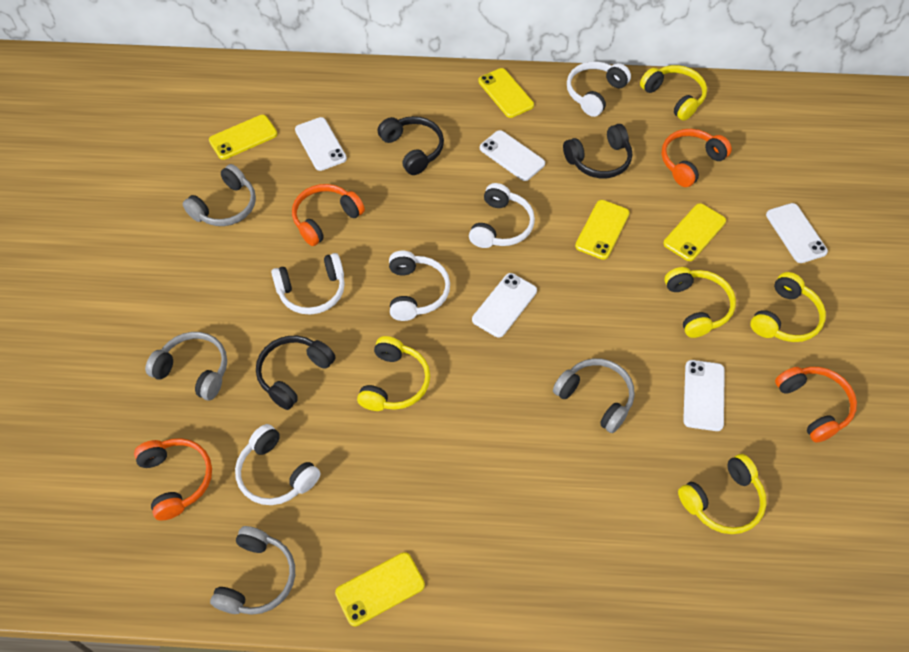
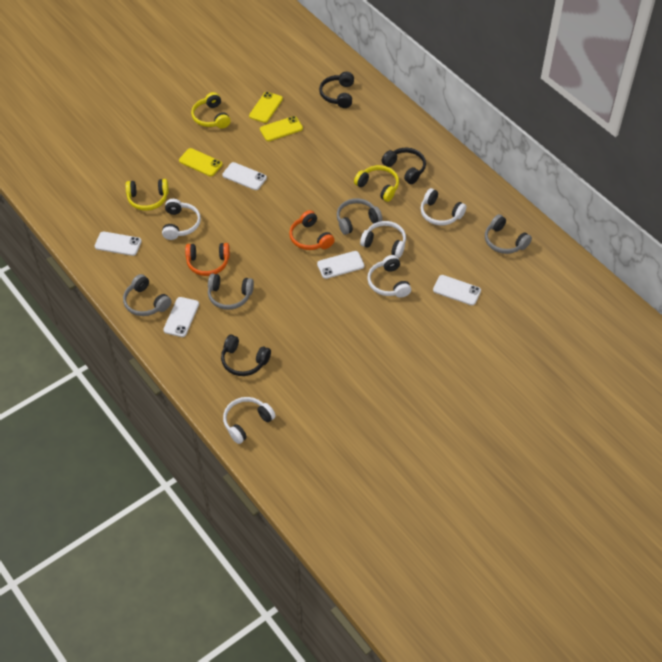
orange headphones: 4 -> 2
yellow headphones: 5 -> 3
yellow phone: 5 -> 3

